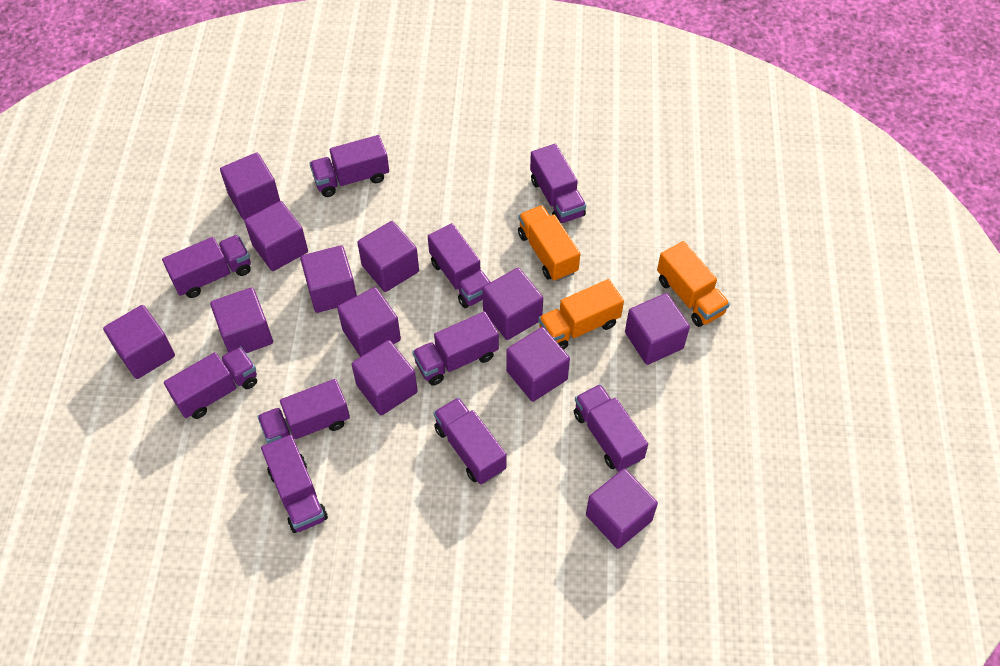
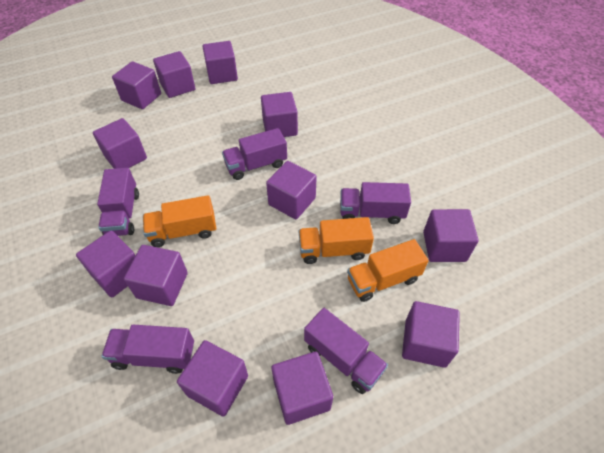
purple truck: 10 -> 5

